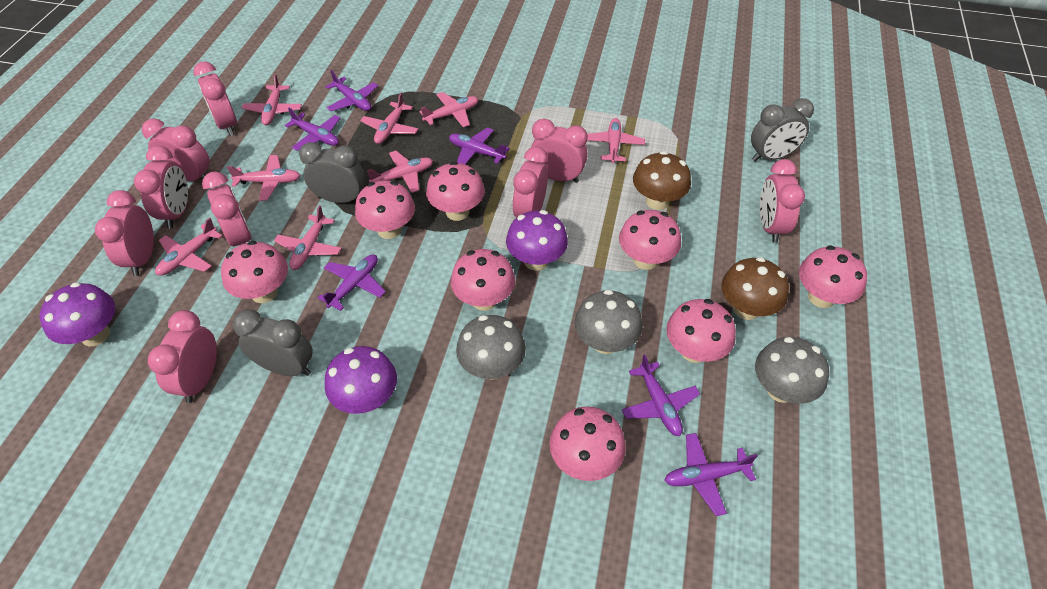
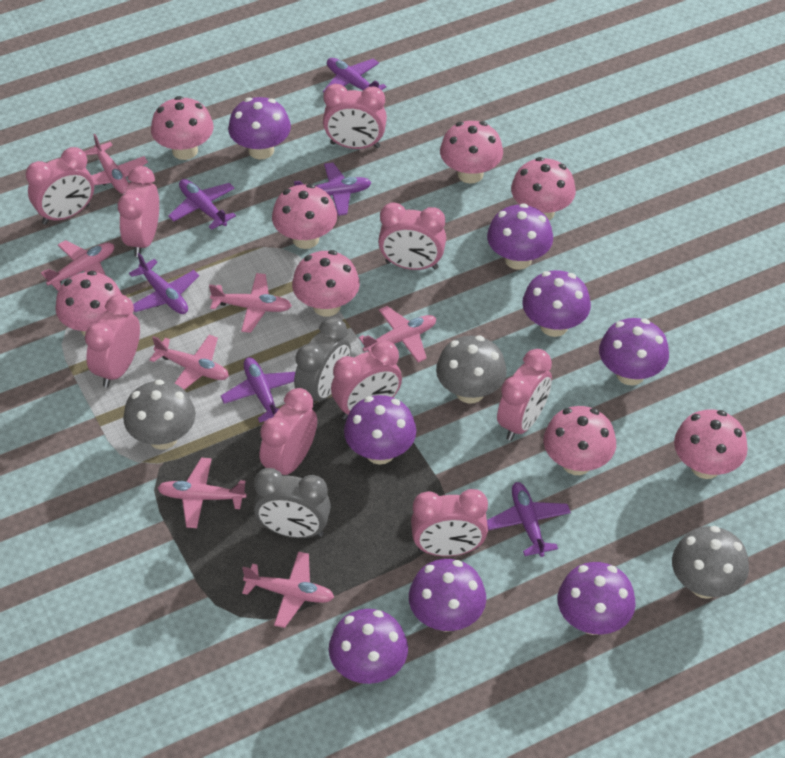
brown mushroom: 2 -> 0
grey clock: 3 -> 2
pink plane: 8 -> 7
purple mushroom: 3 -> 8

